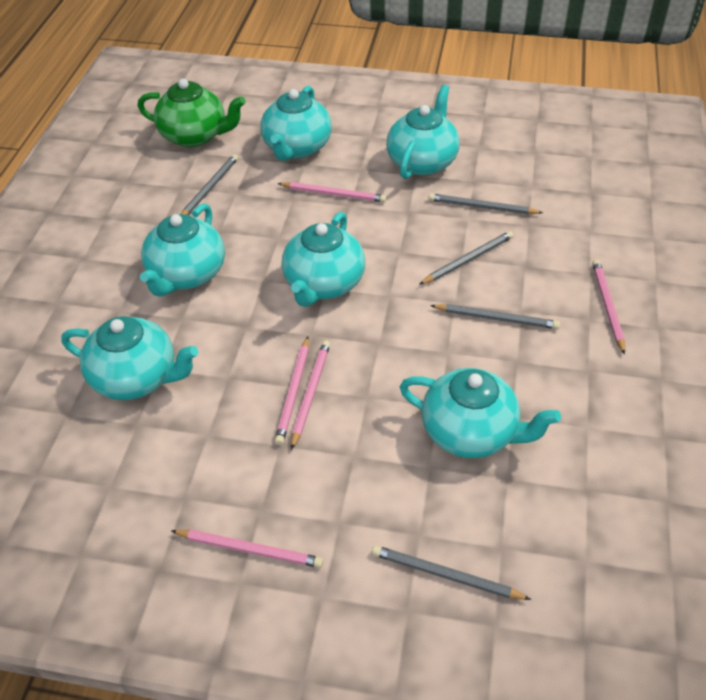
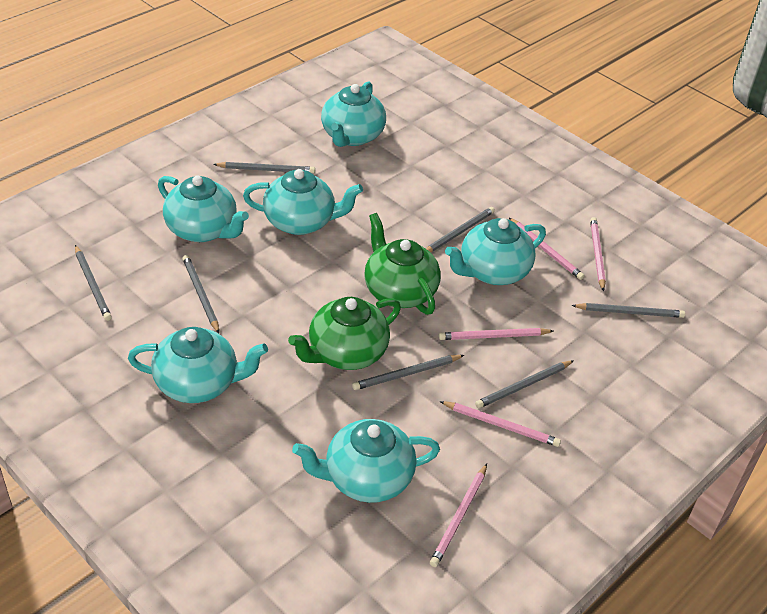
green teapot: 1 -> 2
grey pencil: 5 -> 7

